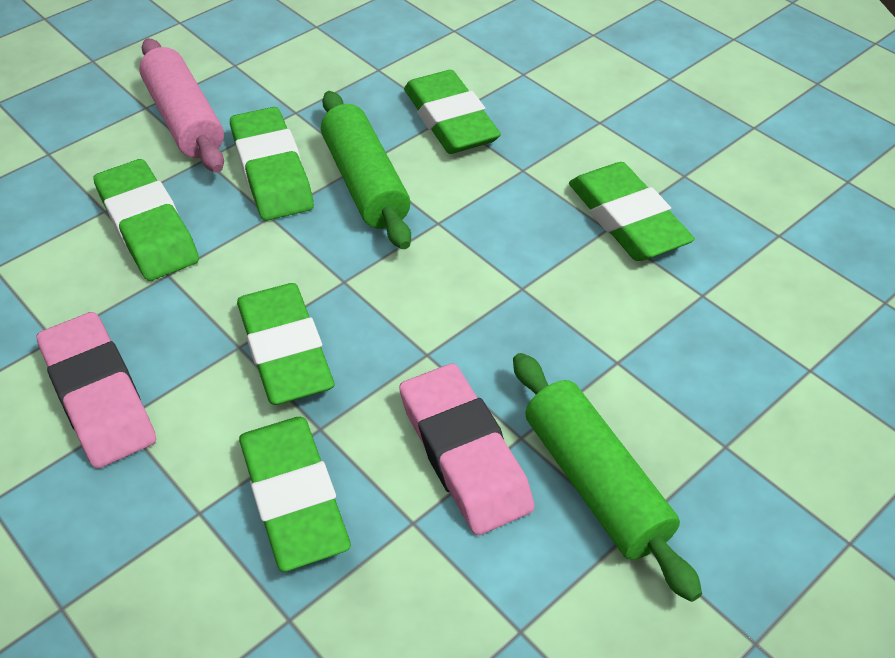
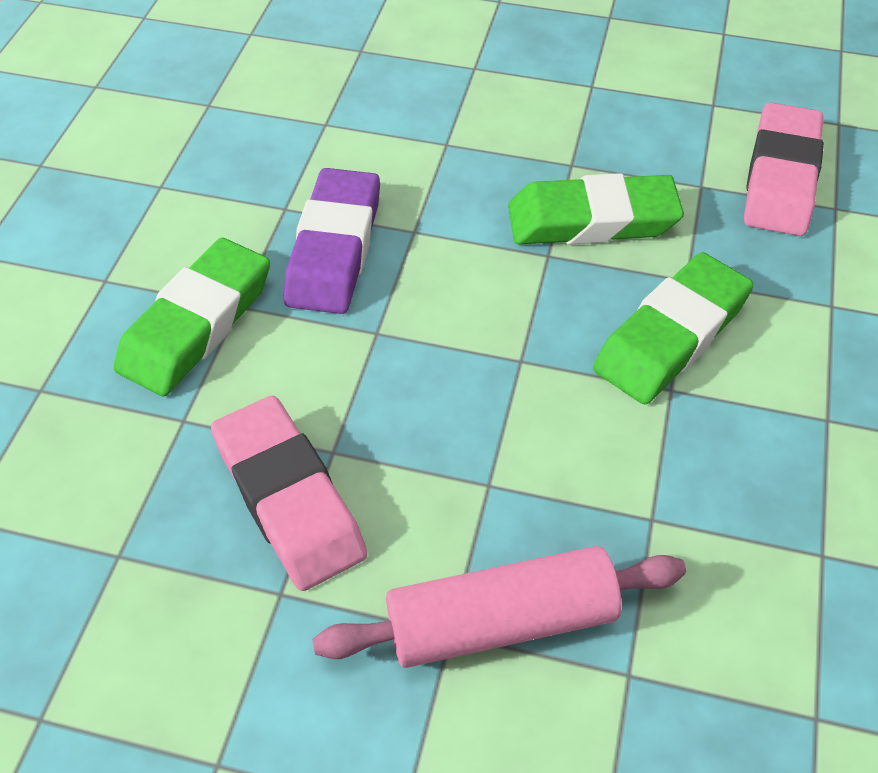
green eraser: 6 -> 3
green rolling pin: 2 -> 0
purple eraser: 0 -> 1

